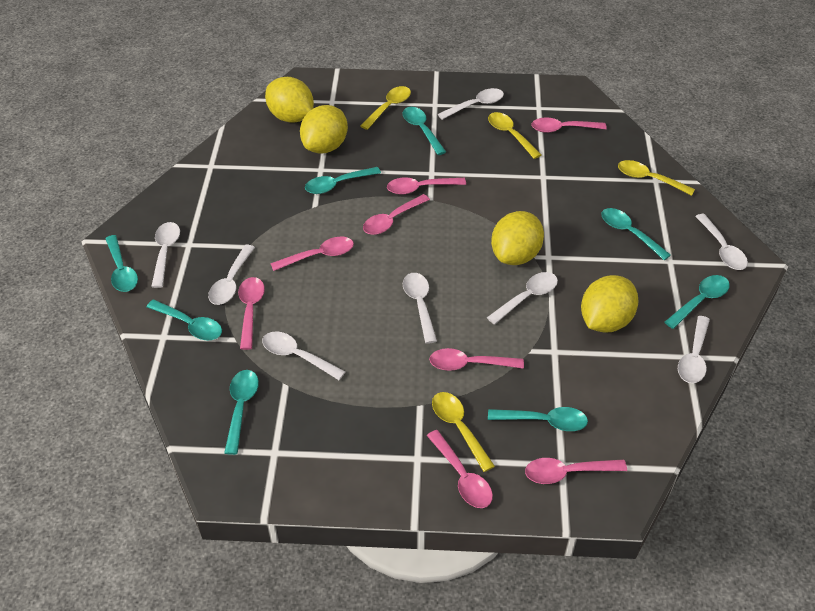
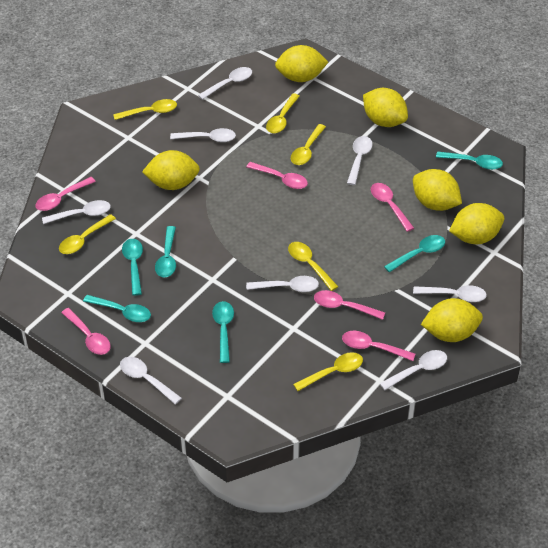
pink spoon: 8 -> 6
turquoise spoon: 8 -> 6
yellow lemon: 4 -> 6
yellow spoon: 4 -> 6

